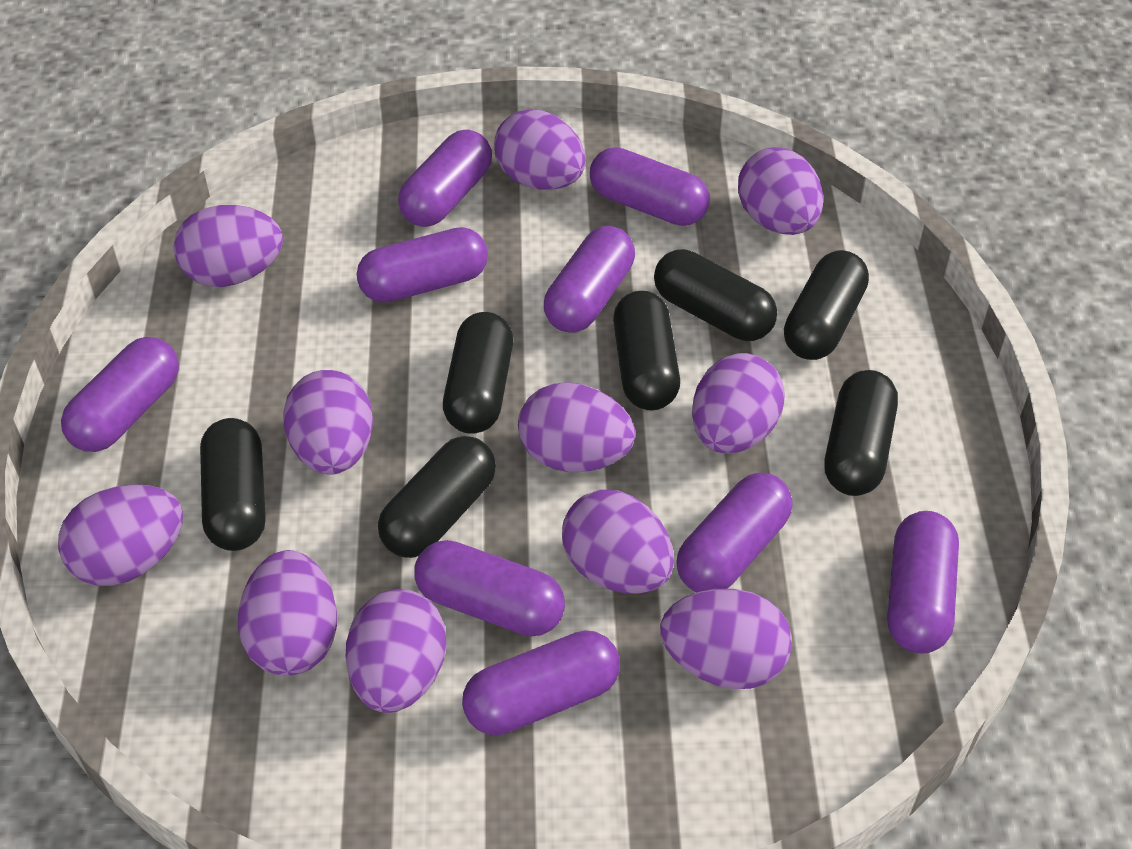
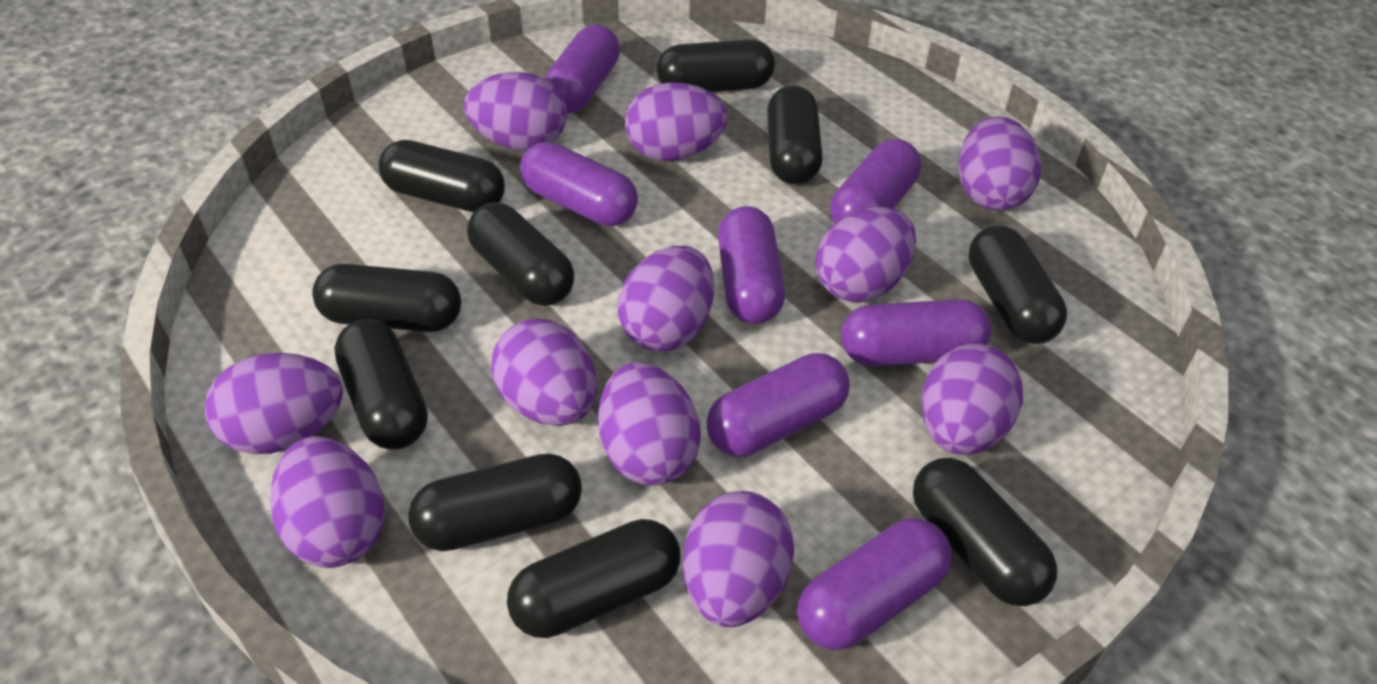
black capsule: 7 -> 10
purple capsule: 9 -> 7

